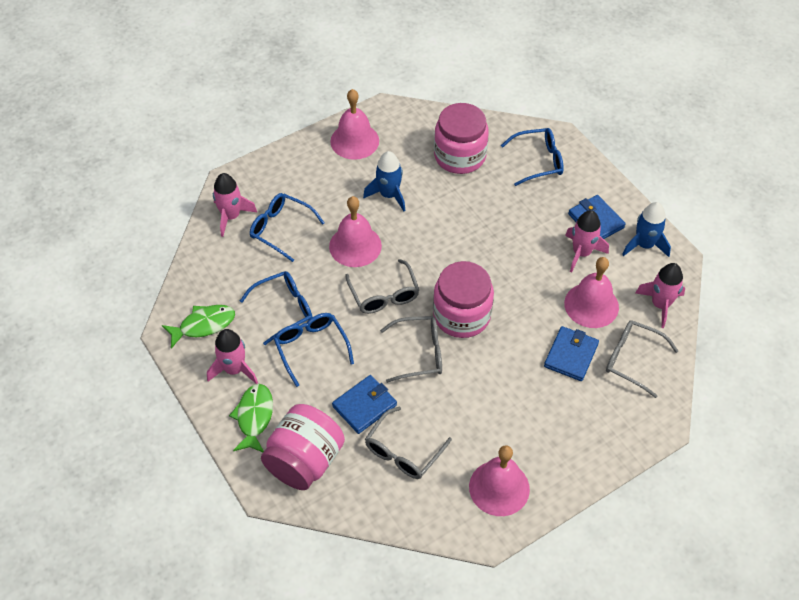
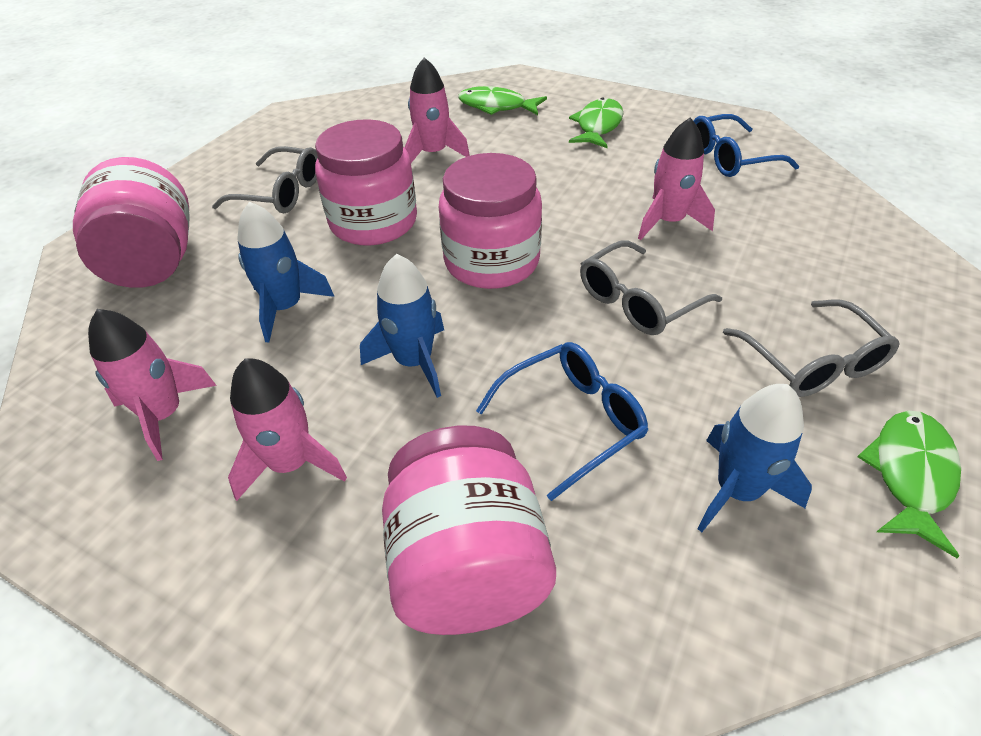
blue glasses: 4 -> 2
blue rocket: 2 -> 3
blue wallet: 3 -> 0
green fish: 2 -> 3
grey glasses: 4 -> 3
pink bell: 4 -> 0
pink jar: 3 -> 4

